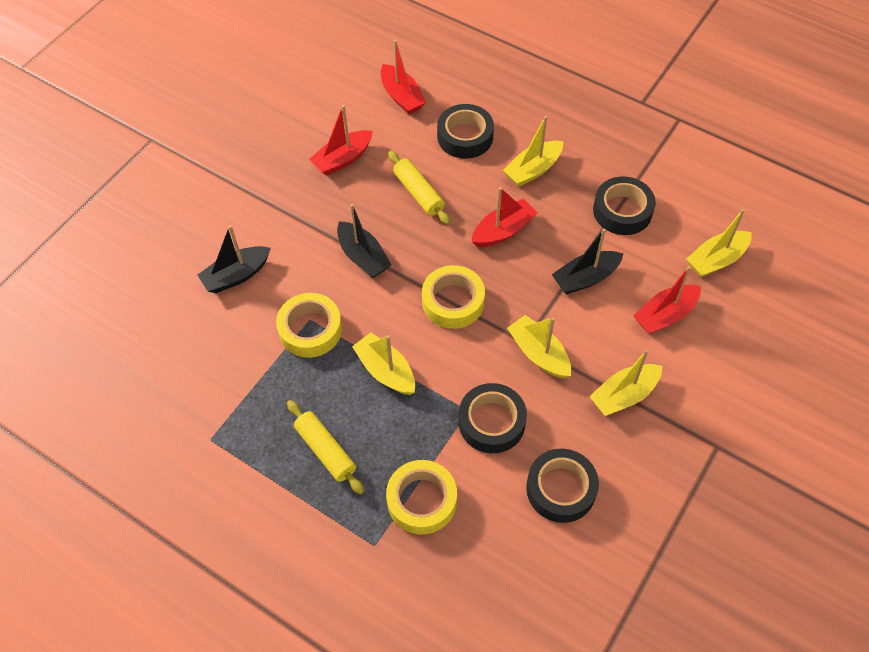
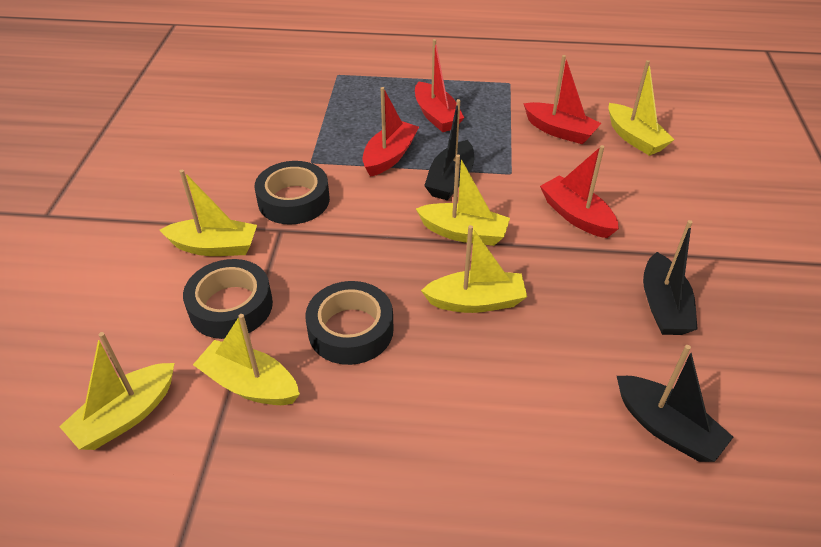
black tape: 4 -> 3
yellow boat: 5 -> 6
yellow rolling pin: 2 -> 0
yellow tape: 3 -> 0

